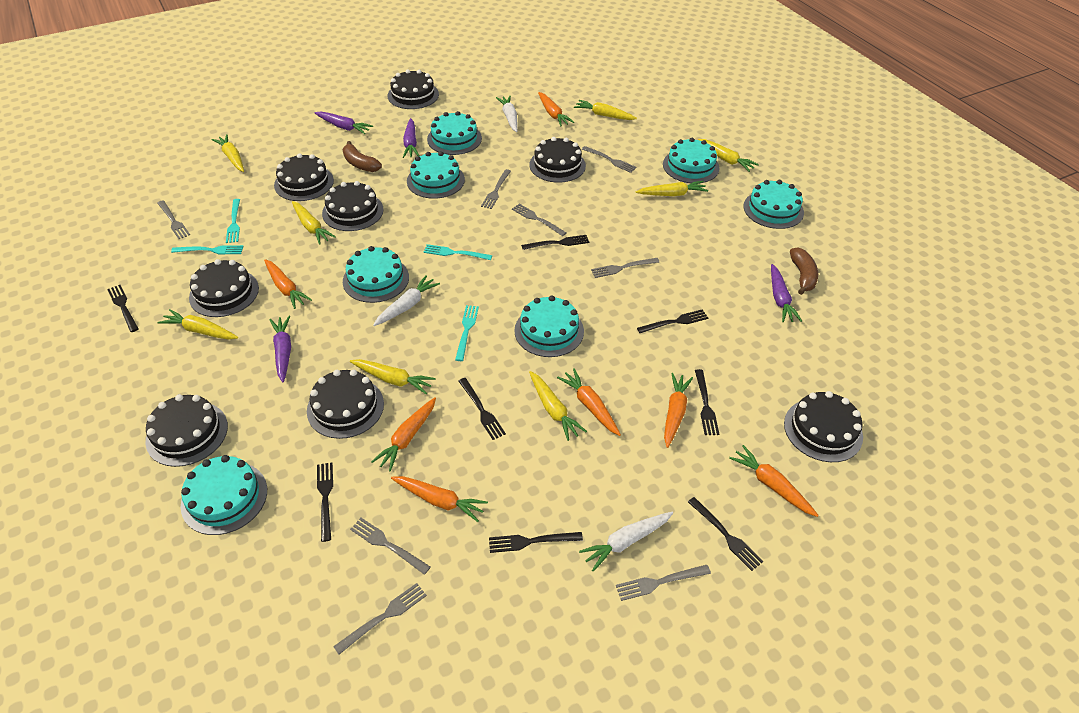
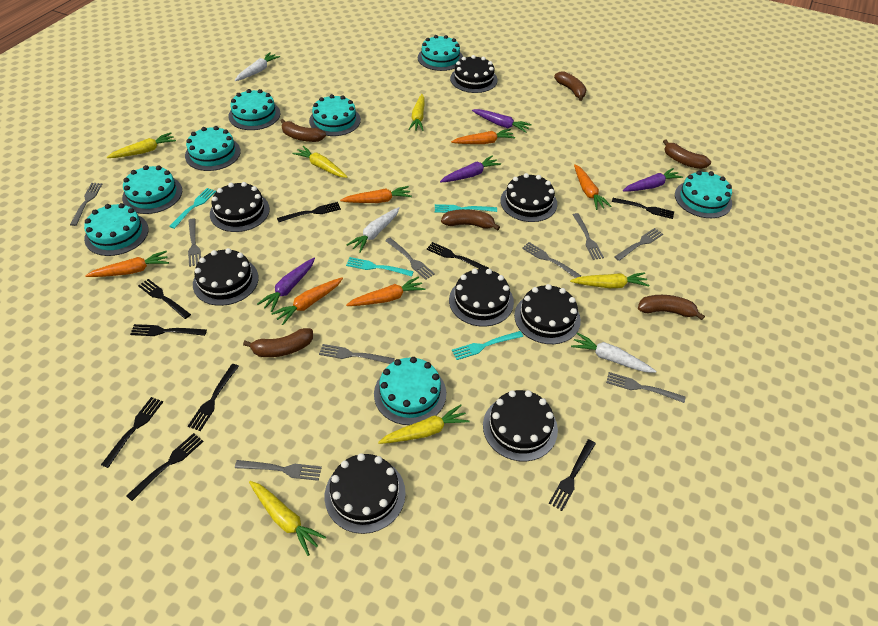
black fork: 8 -> 9
brown banana: 2 -> 6
grey fork: 8 -> 9
orange carrot: 7 -> 6
turquoise cake: 7 -> 8
yellow carrot: 8 -> 6

